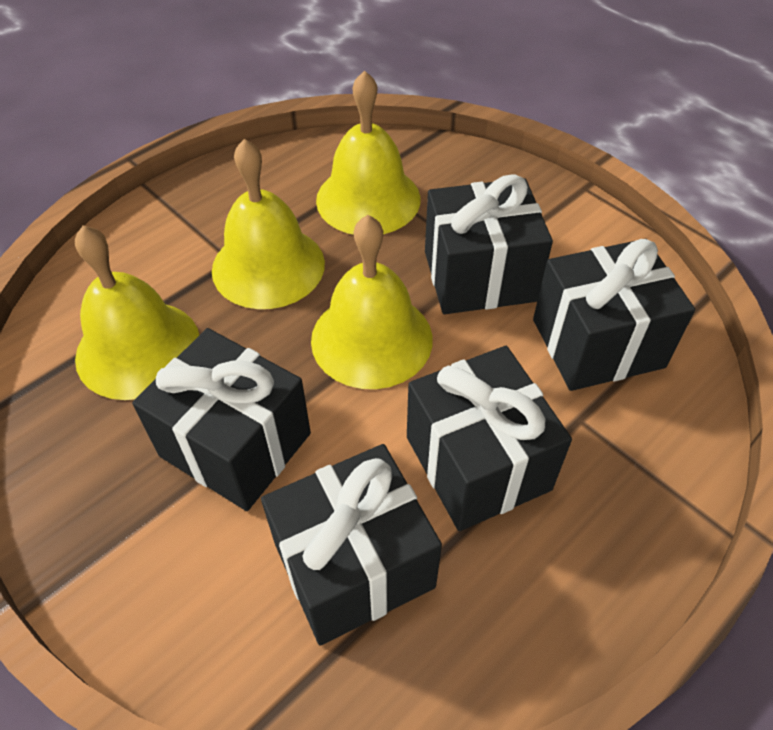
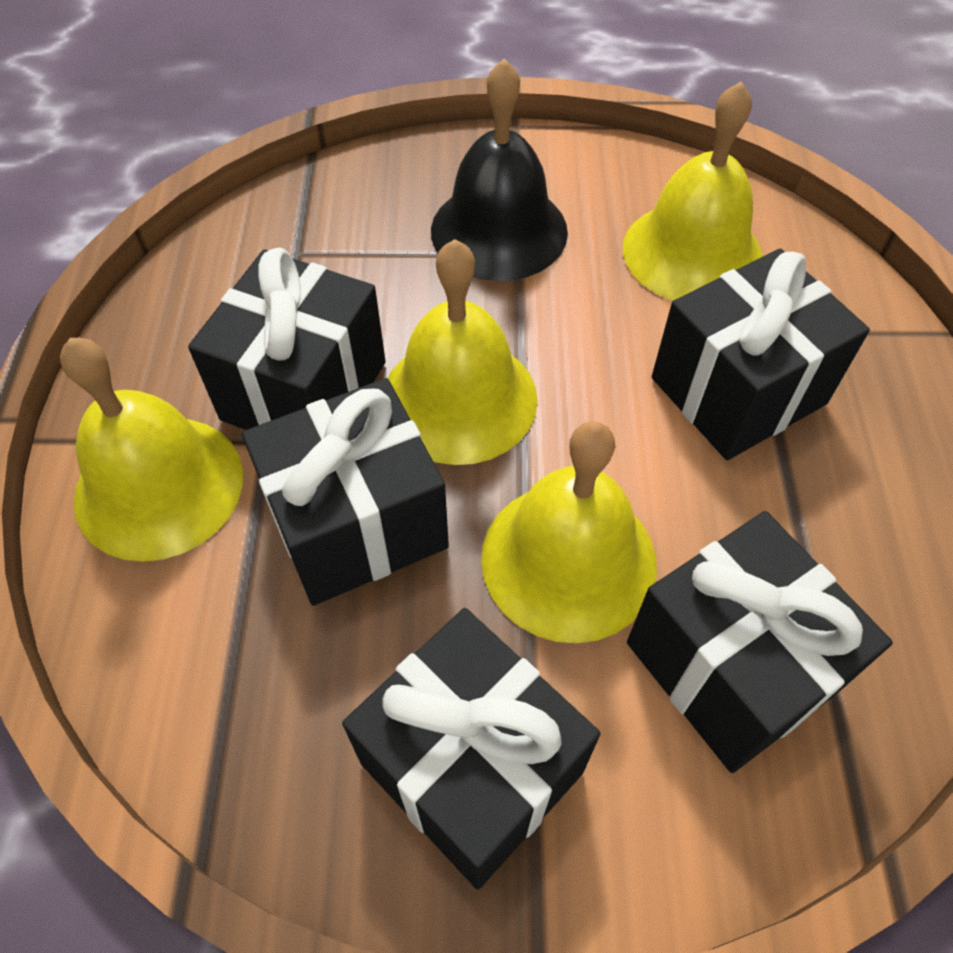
black bell: 0 -> 1

